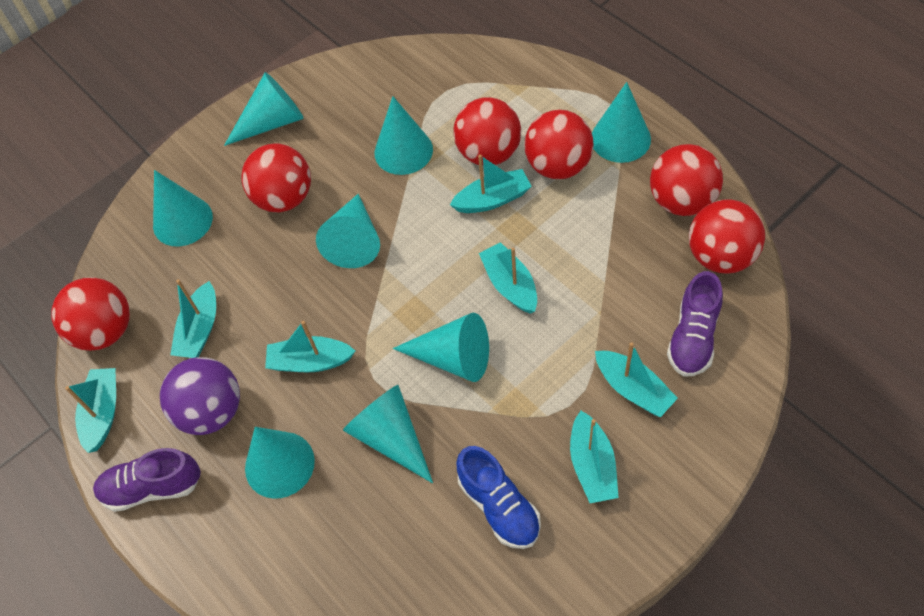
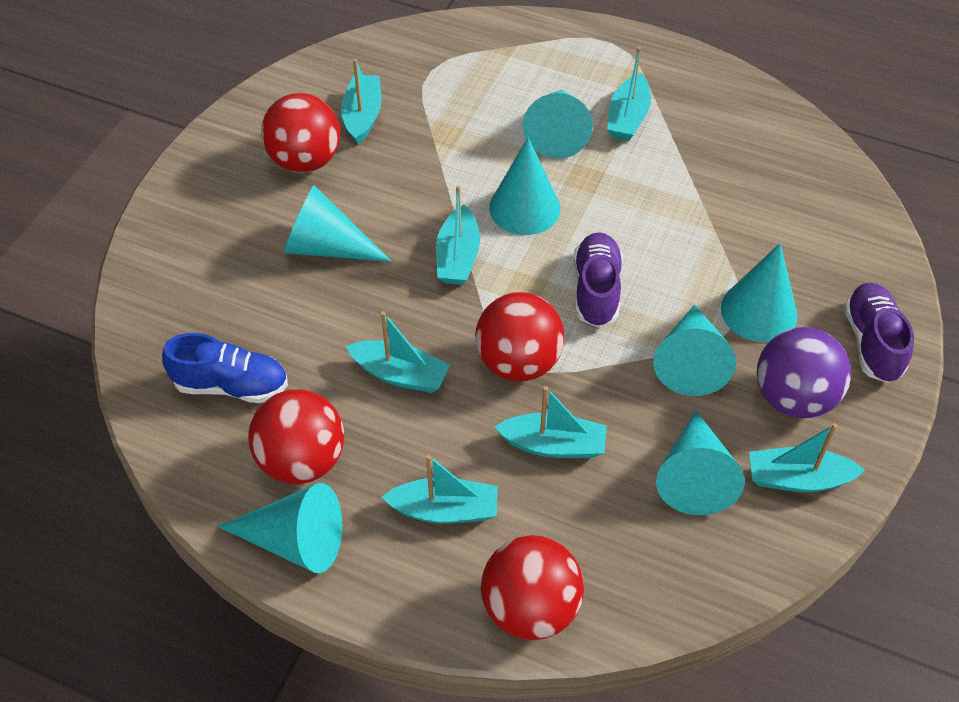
red ball: 6 -> 4
turquoise cone: 8 -> 7

